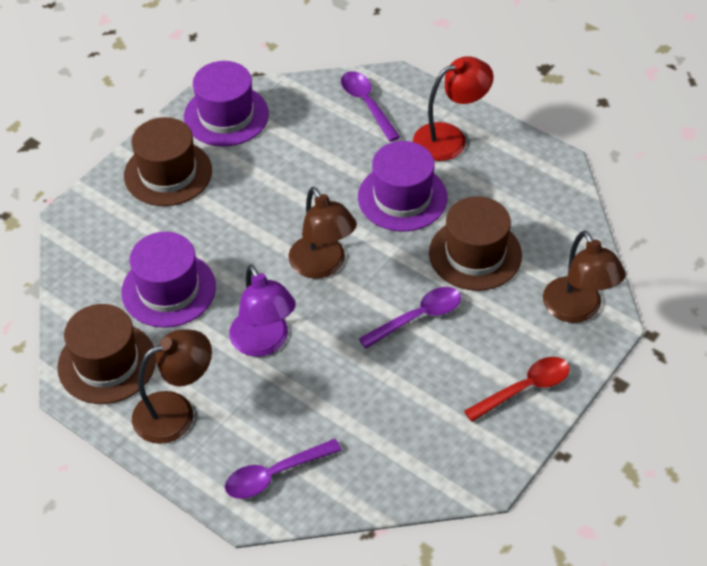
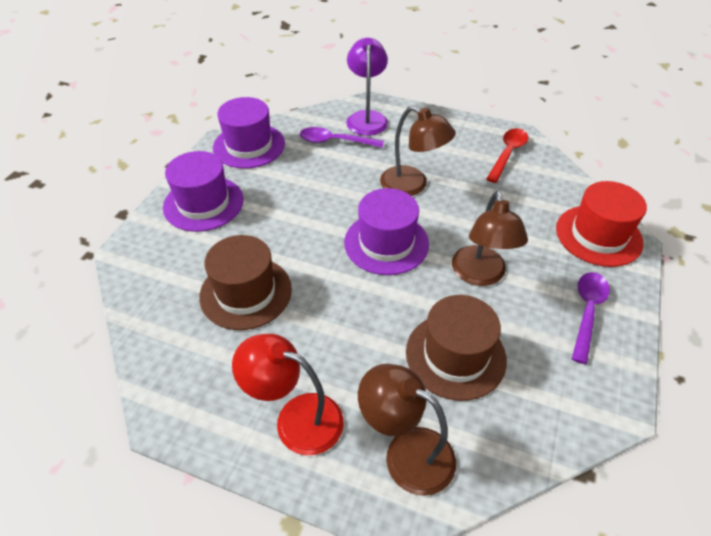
brown hat: 3 -> 2
purple spoon: 3 -> 2
red hat: 0 -> 1

